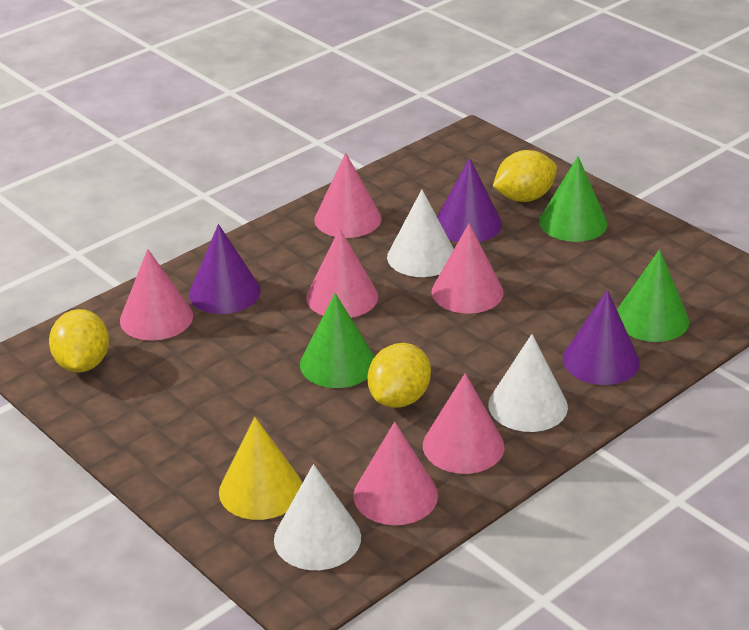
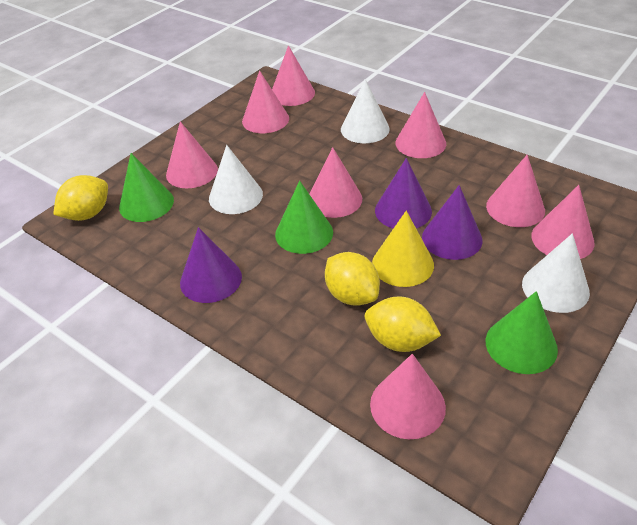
pink cone: 6 -> 8

